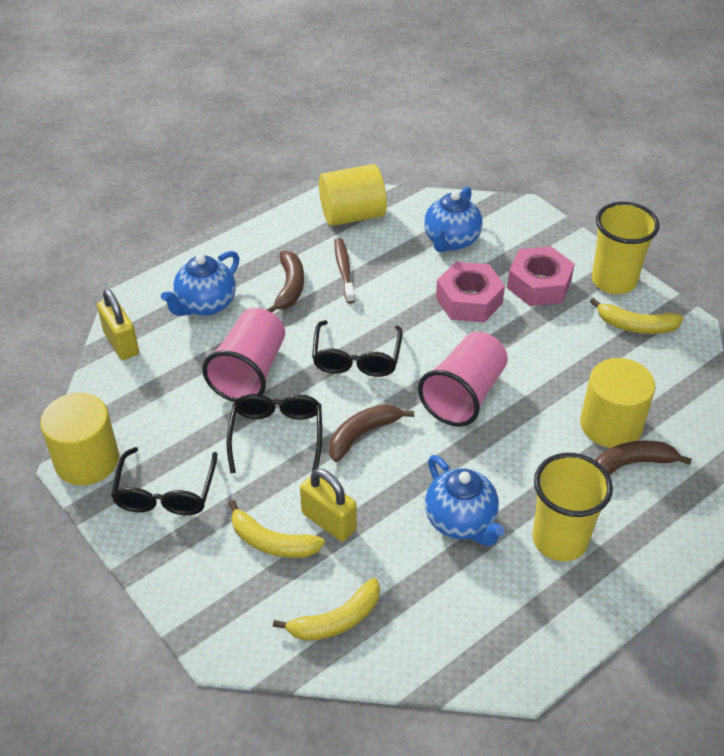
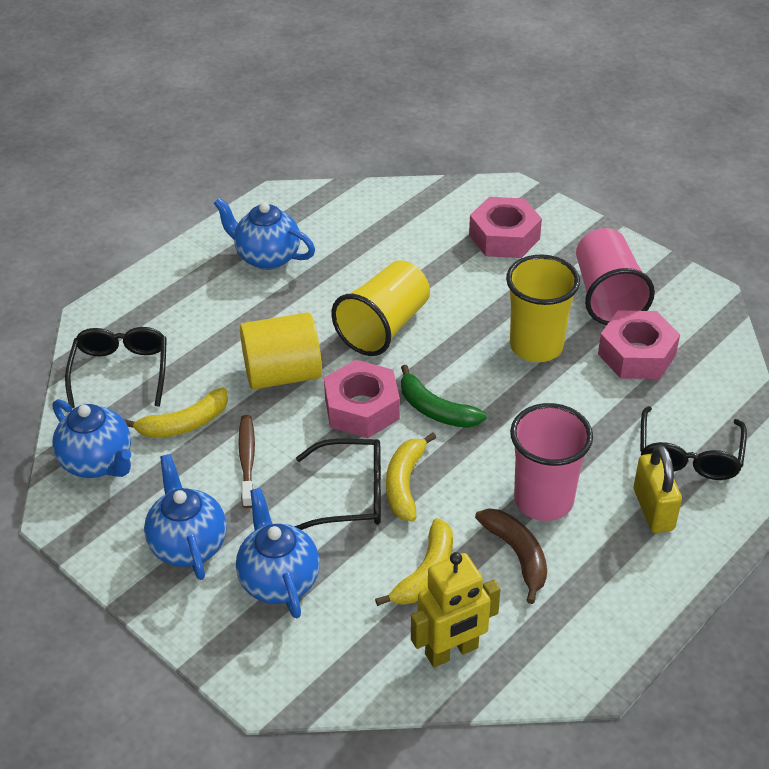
blue teapot: 3 -> 4
brown banana: 3 -> 1
green banana: 0 -> 1
pink nut: 2 -> 3
yellow cylinder: 3 -> 1
yellow padlock: 2 -> 1
yellow robot: 0 -> 1

